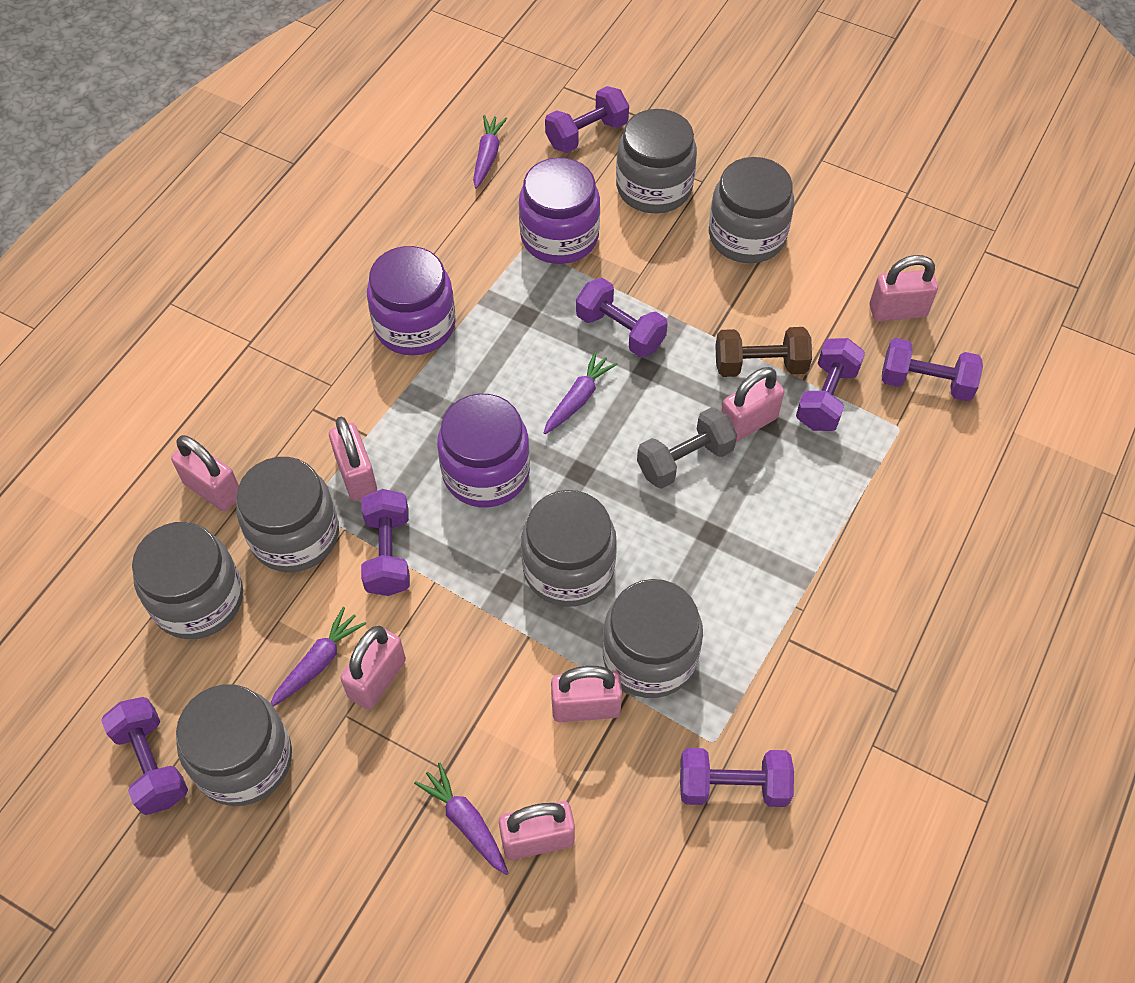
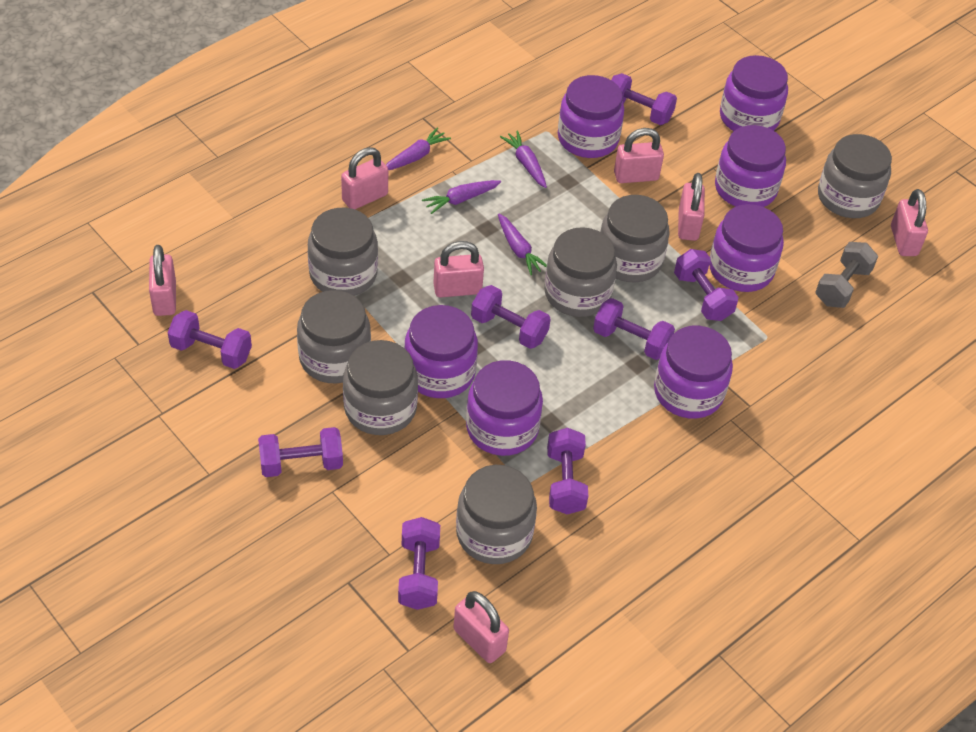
brown dumbbell: 1 -> 0
purple dumbbell: 7 -> 8
purple jar: 3 -> 7

